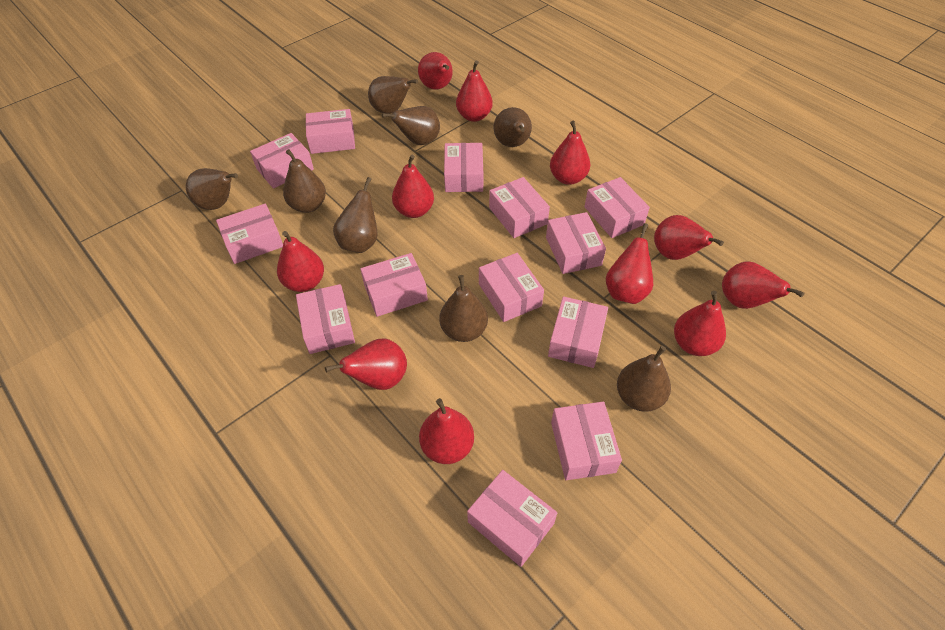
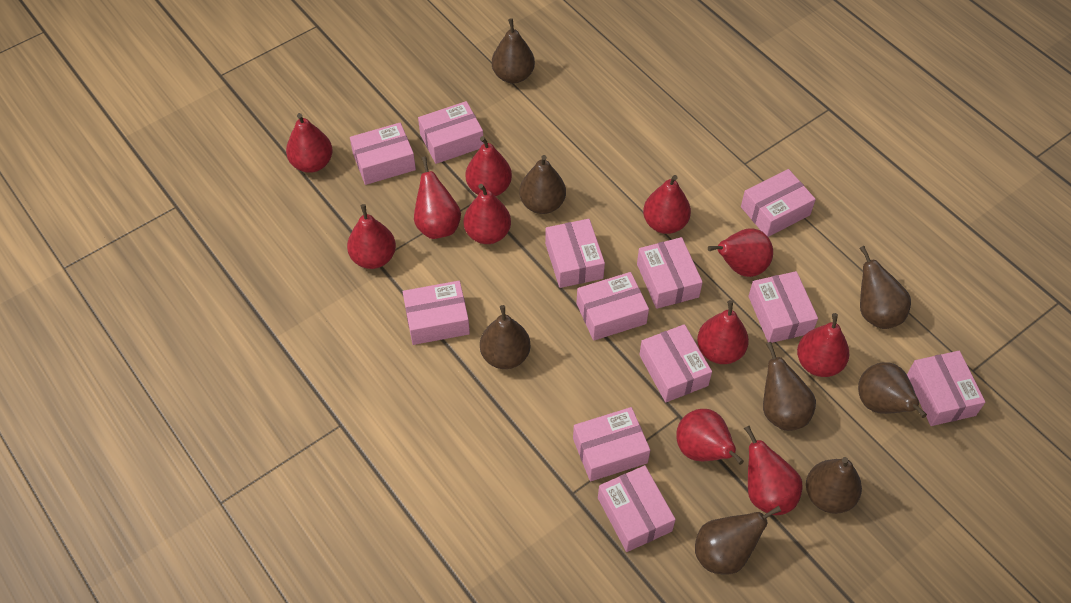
pink box: 13 -> 12

